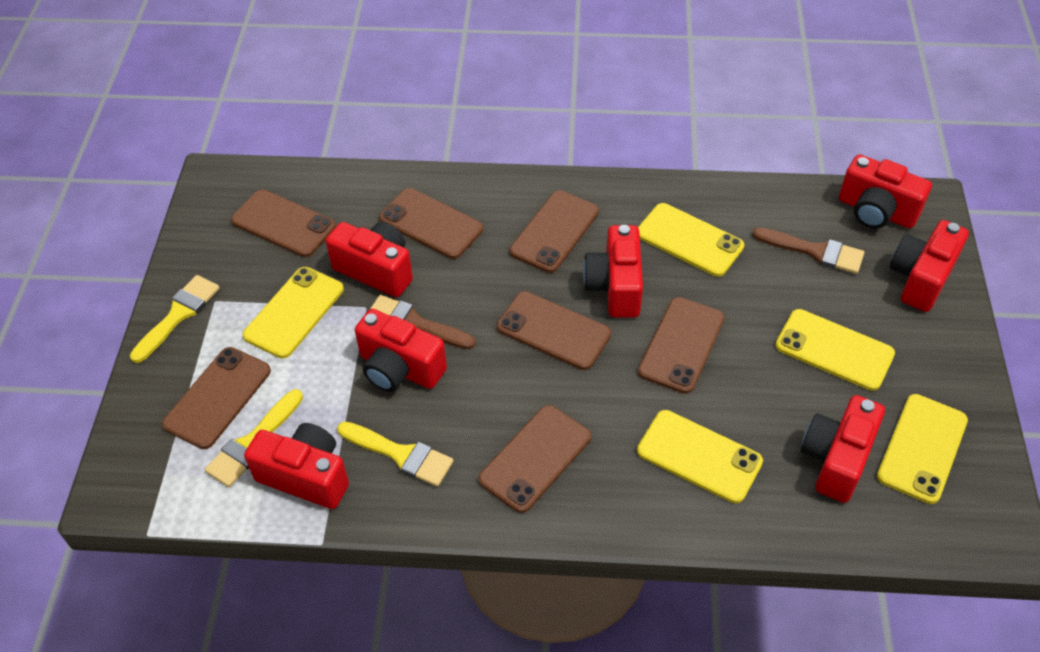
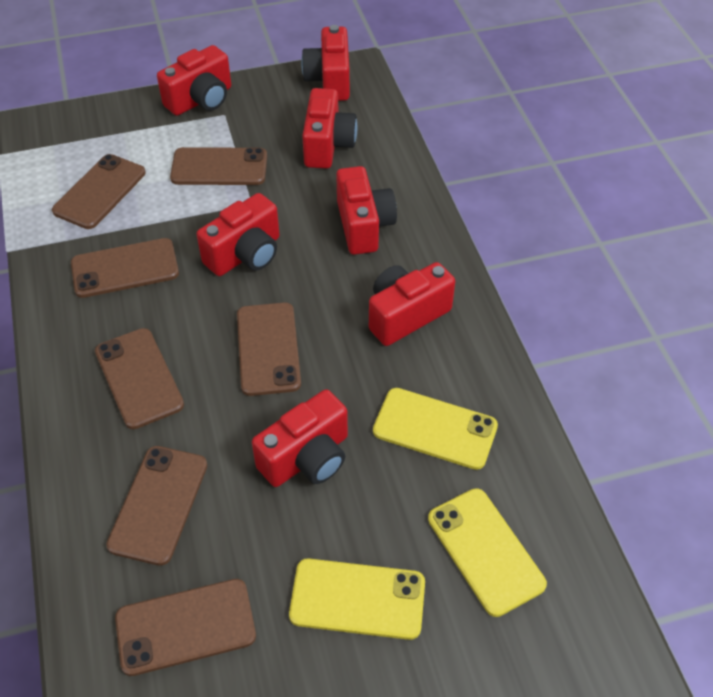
brown brush: 2 -> 0
yellow brush: 3 -> 0
yellow phone: 5 -> 3

